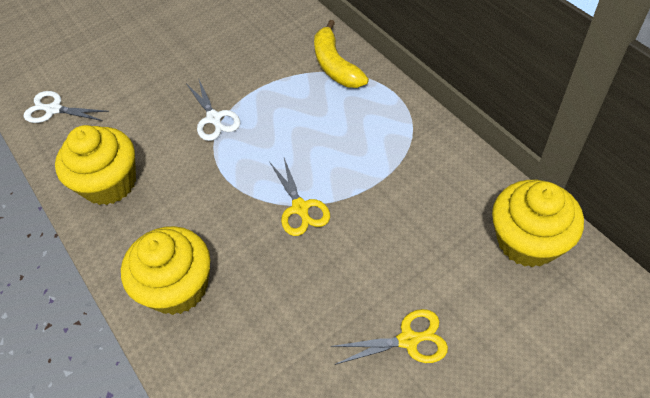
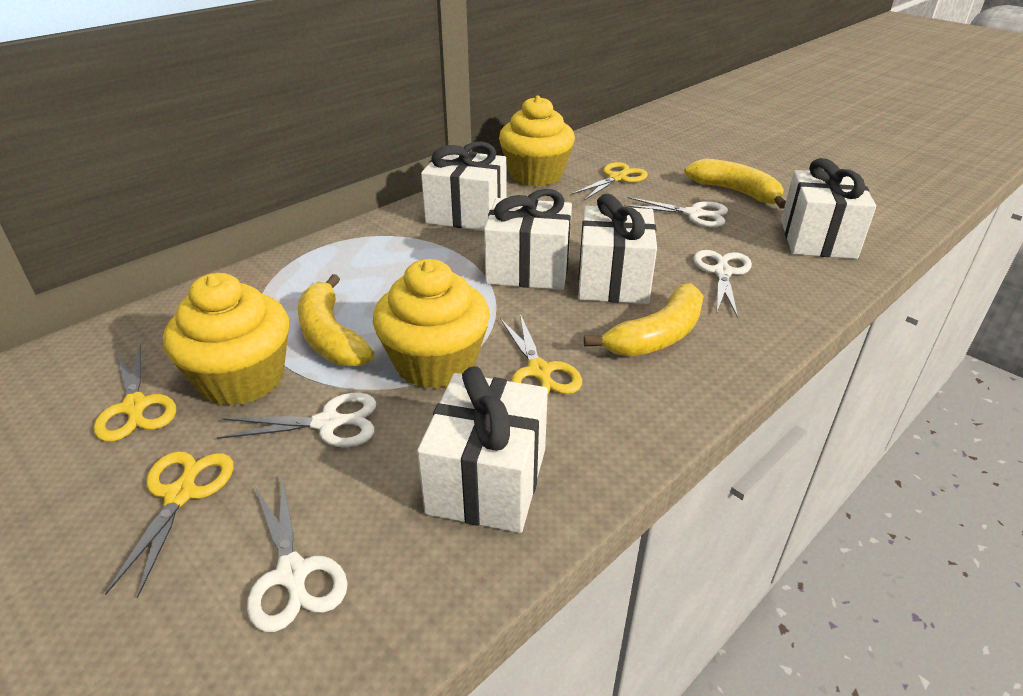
white gift: 0 -> 5
white scissors: 2 -> 4
yellow banana: 1 -> 3
yellow scissors: 2 -> 4

